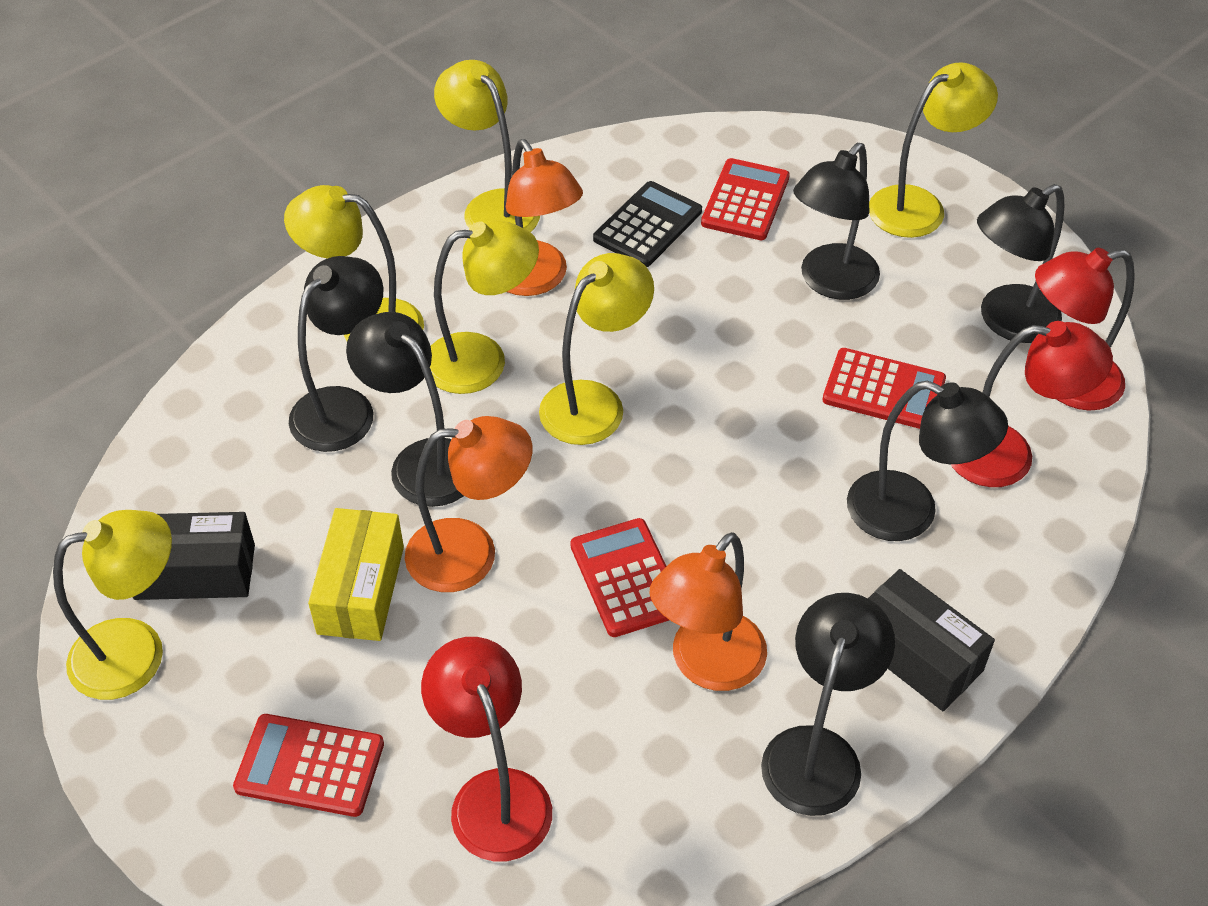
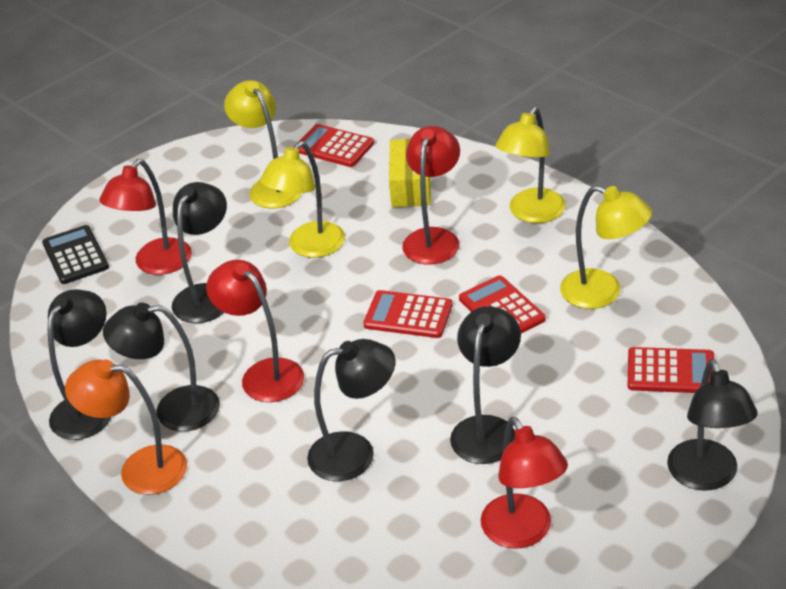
black box: 2 -> 0
orange lamp: 3 -> 1
red lamp: 3 -> 4
yellow lamp: 6 -> 4

